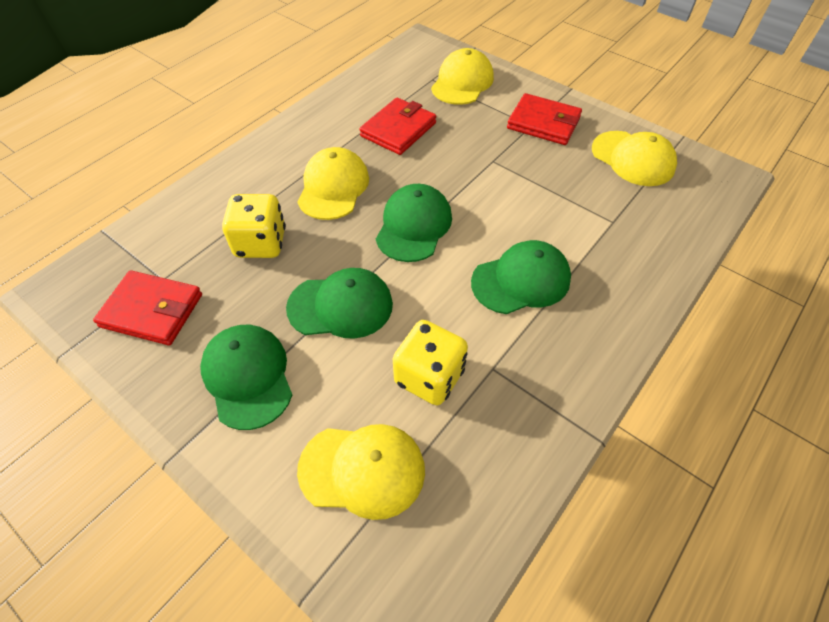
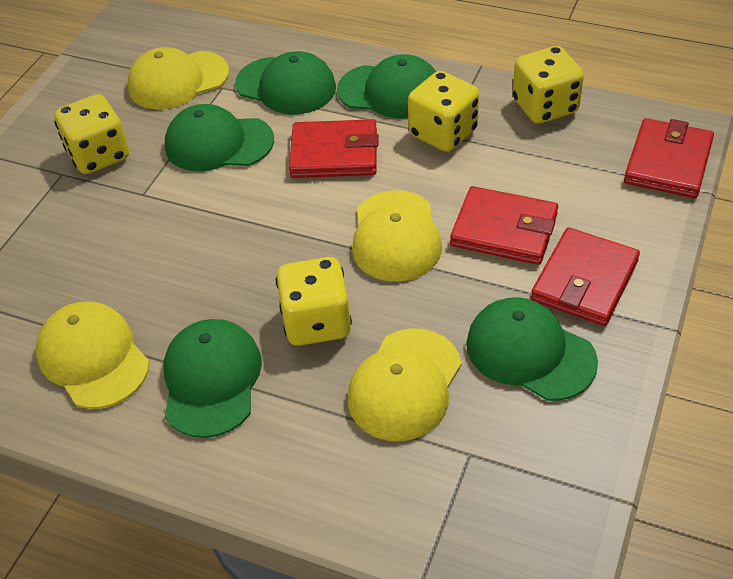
green cap: 4 -> 5
red wallet: 3 -> 4
yellow dice: 2 -> 4

